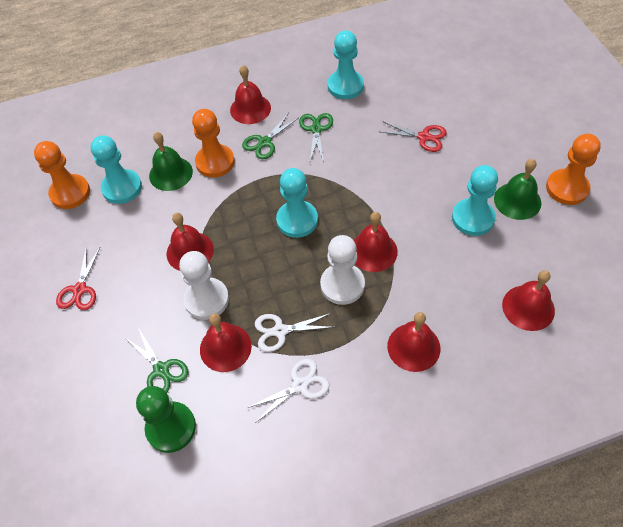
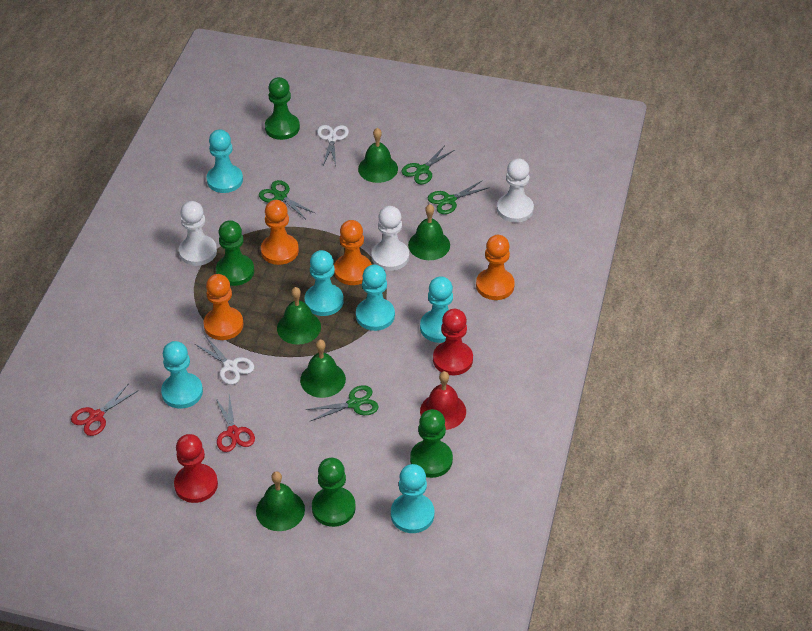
green bell: 2 -> 5
green pawn: 1 -> 4
green scissors: 3 -> 4
orange pawn: 3 -> 4
red bell: 6 -> 1
red pawn: 0 -> 2
turquoise pawn: 4 -> 6
white pawn: 2 -> 3

